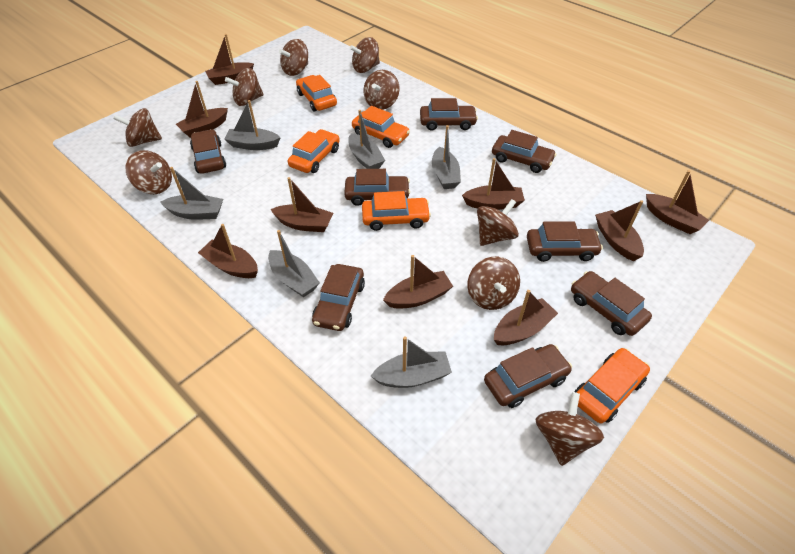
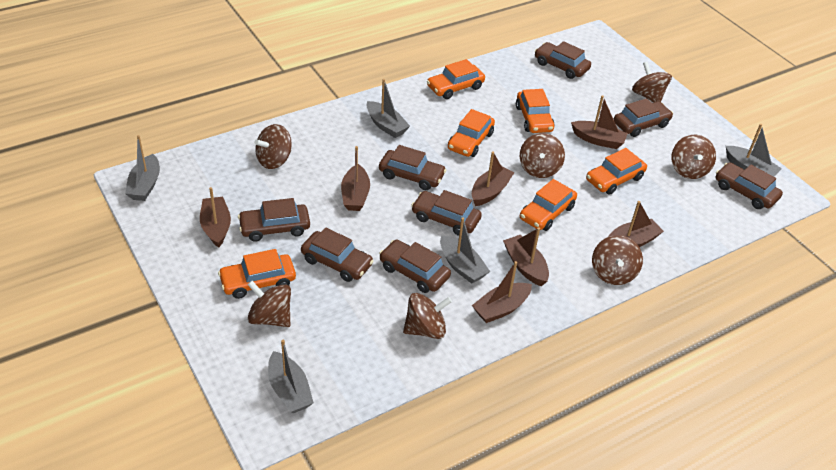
brown boat: 9 -> 7
brown spinning top: 9 -> 7
grey boat: 6 -> 5
orange car: 5 -> 6

